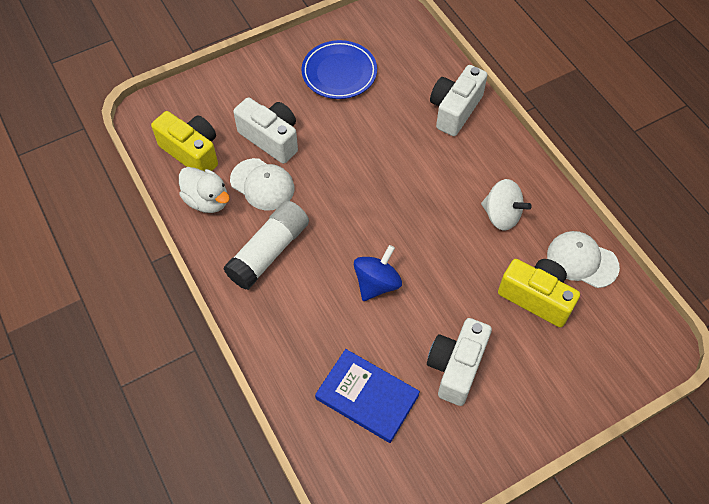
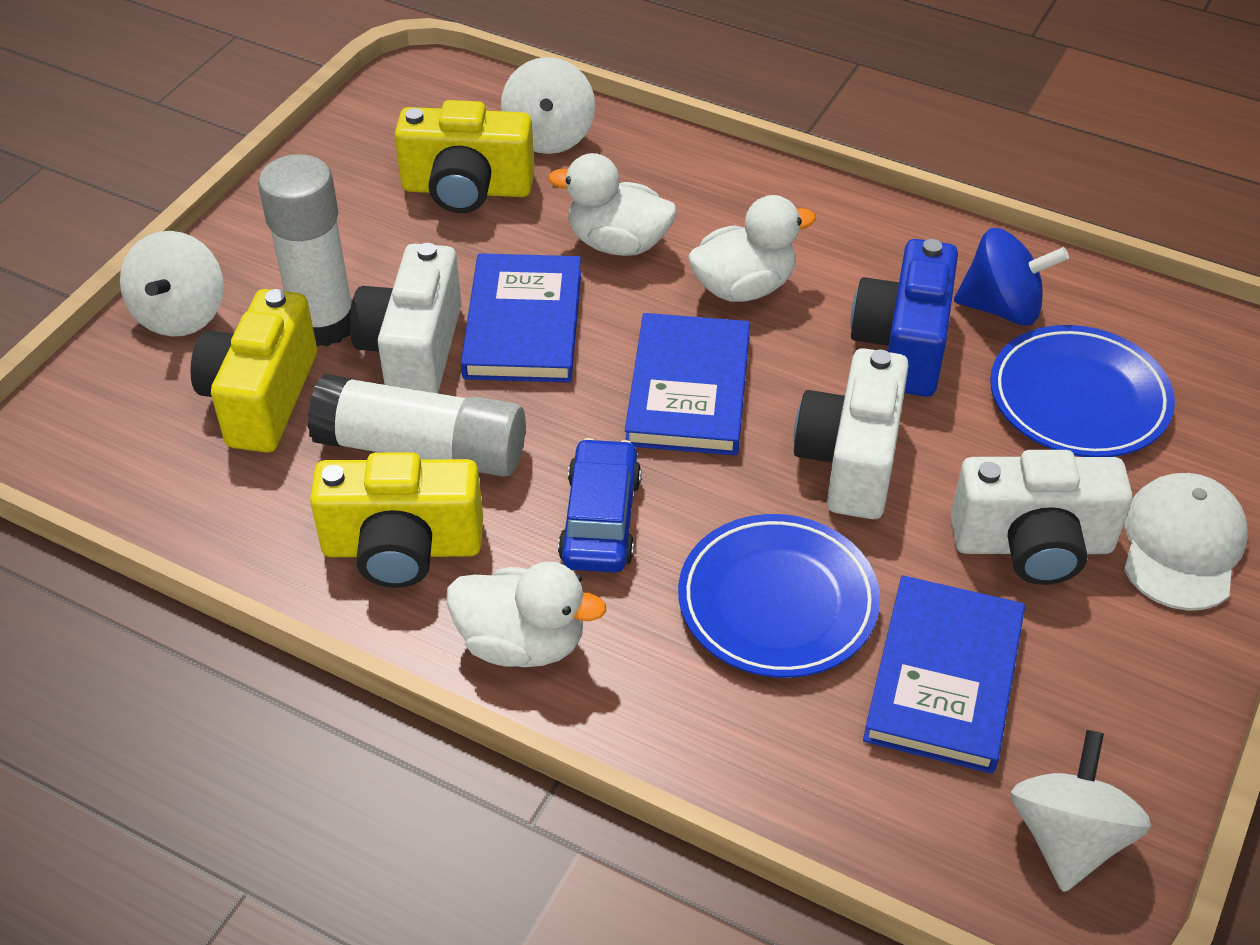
blue book: 1 -> 3
blue camera: 0 -> 1
blue car: 0 -> 1
blue plate: 1 -> 2
white cap: 2 -> 1
white duck: 1 -> 3
white glue stick: 1 -> 2
white spinning top: 1 -> 3
yellow camera: 2 -> 3

